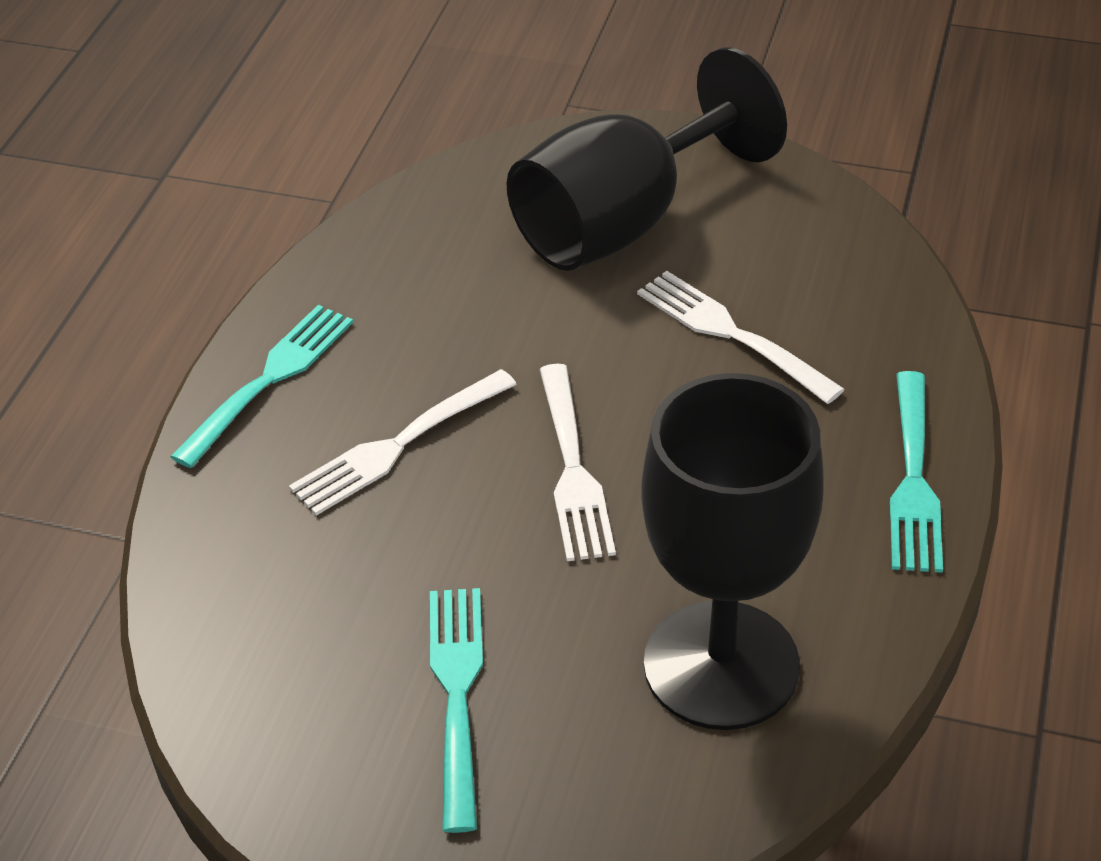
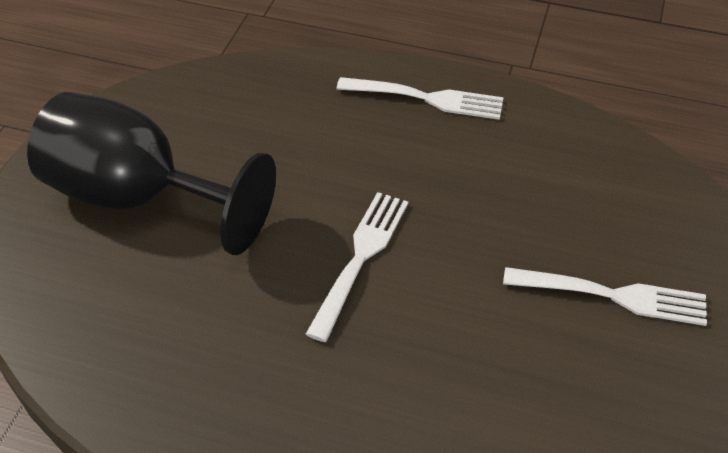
black goblet: 2 -> 1
turquoise fork: 3 -> 0

